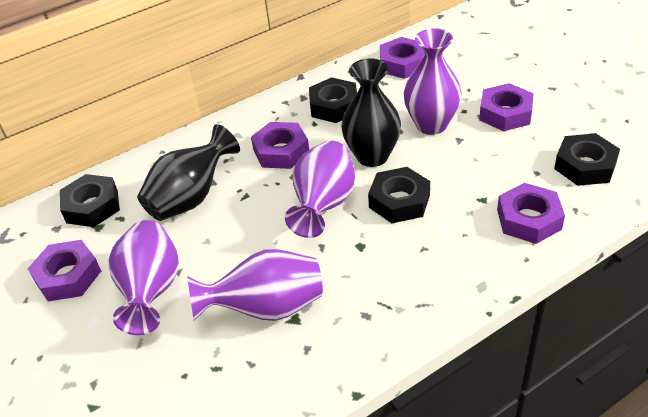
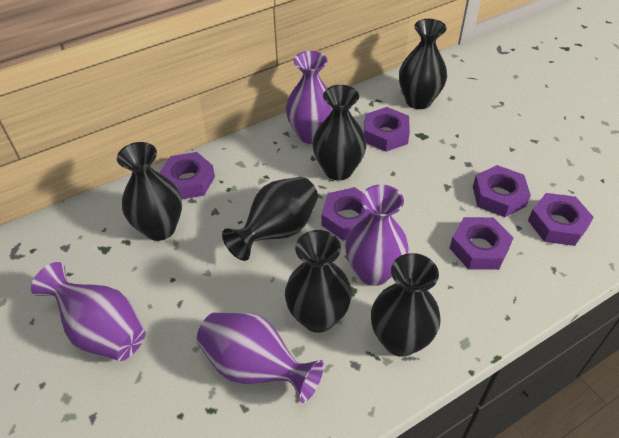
black nut: 4 -> 0
black vase: 2 -> 6
purple nut: 5 -> 6

